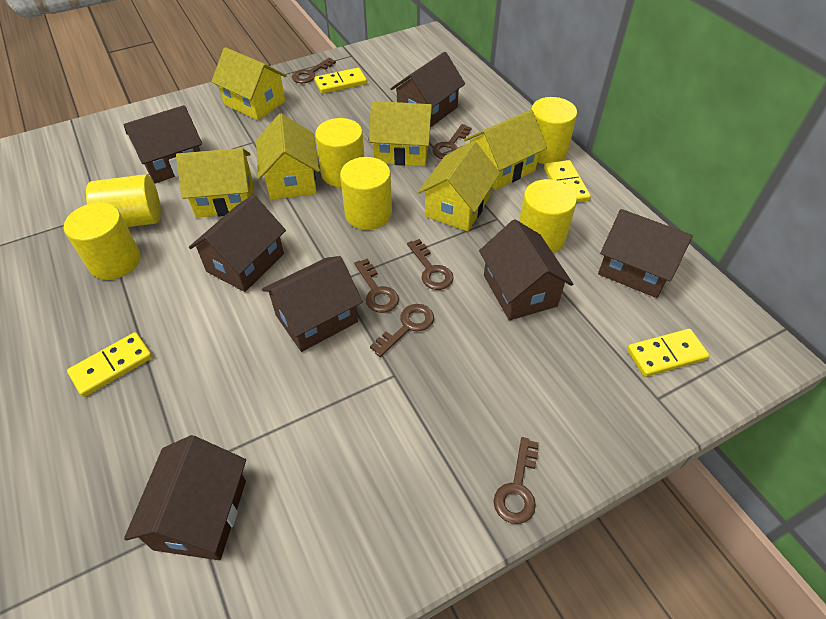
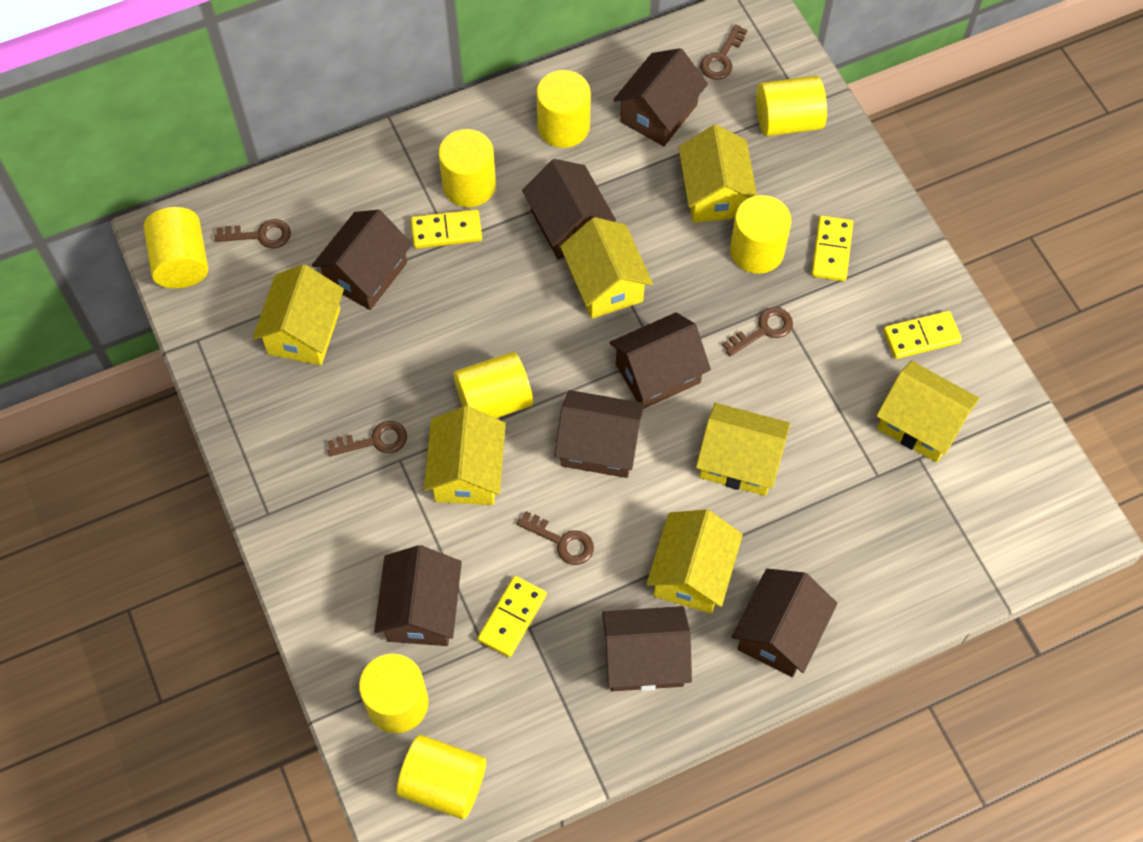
brown house: 7 -> 8
brown key: 6 -> 5
yellow cylinder: 6 -> 8
yellow house: 6 -> 7

